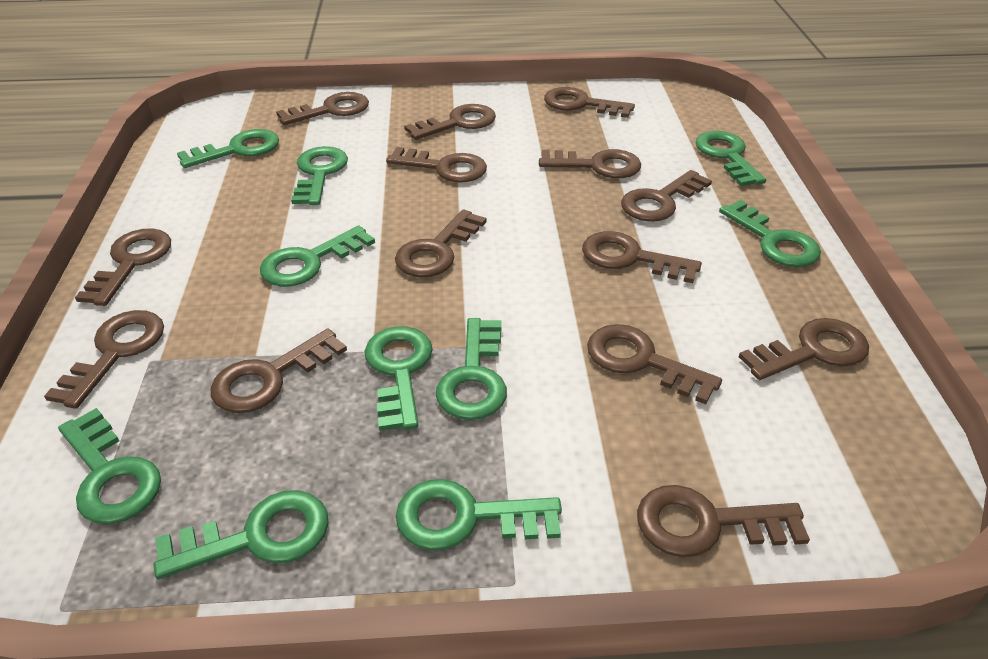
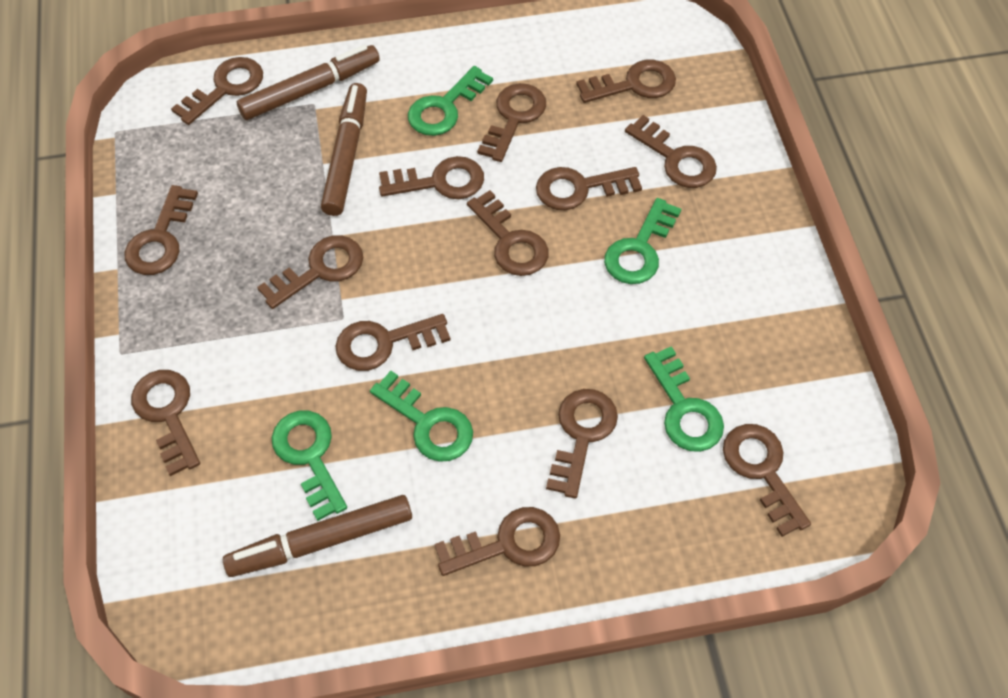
brown marker: 0 -> 3
green key: 10 -> 5

